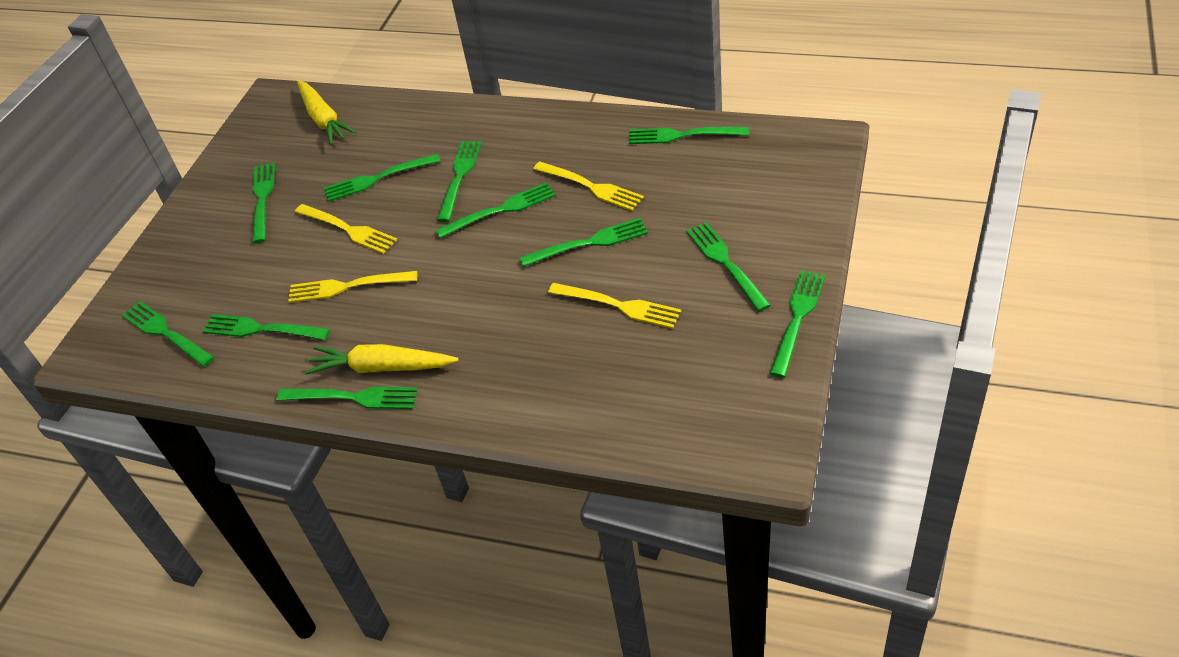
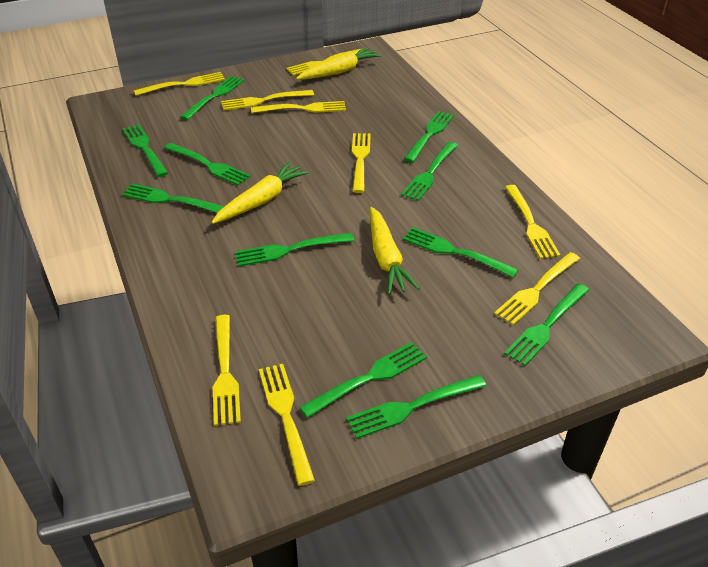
yellow carrot: 2 -> 3
yellow fork: 4 -> 9

